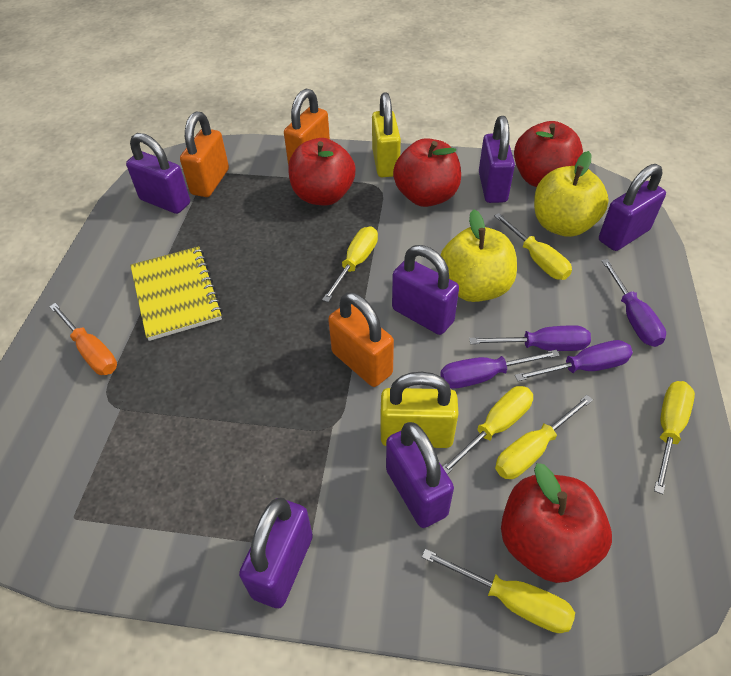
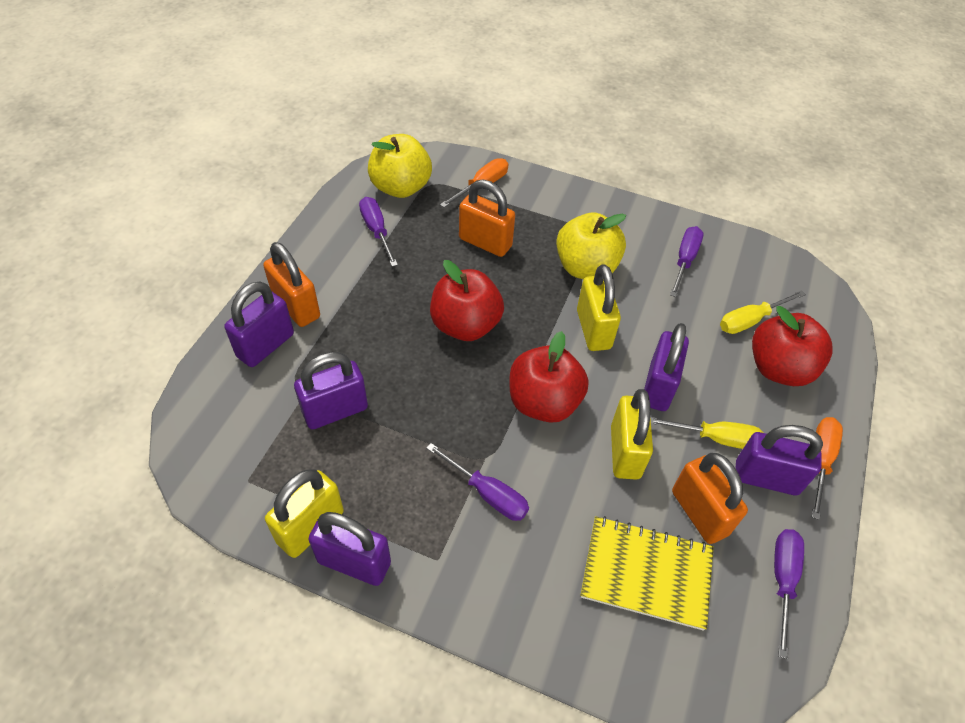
orange screwdriver: 1 -> 2
purple padlock: 6 -> 5
red apple: 4 -> 3
yellow padlock: 2 -> 3
yellow screwdriver: 6 -> 2

